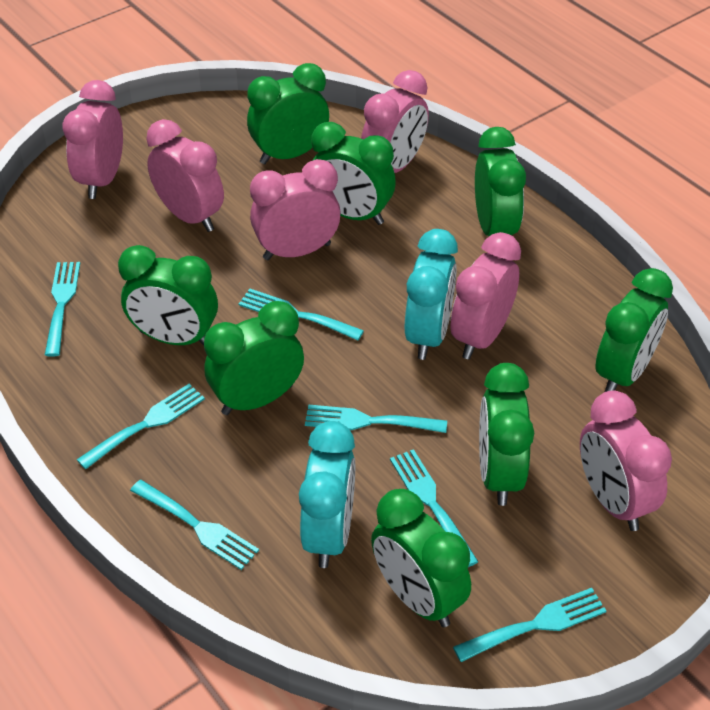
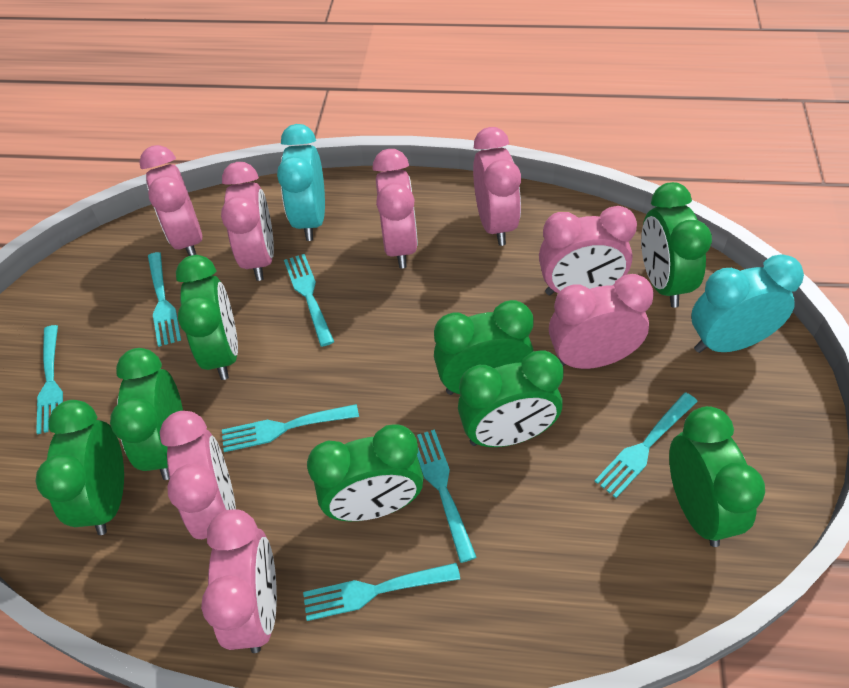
pink clock: 6 -> 8

